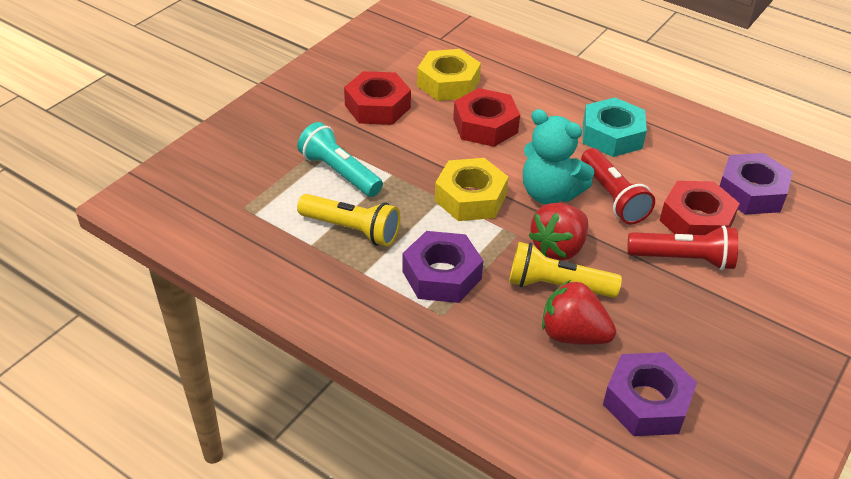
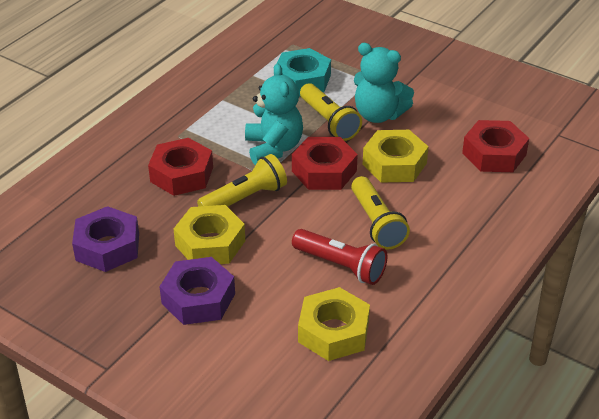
purple nut: 3 -> 2
red flashlight: 2 -> 1
red strawberry: 2 -> 0
turquoise flashlight: 1 -> 0
turquoise teddy bear: 1 -> 2
yellow flashlight: 2 -> 3
yellow nut: 2 -> 3

